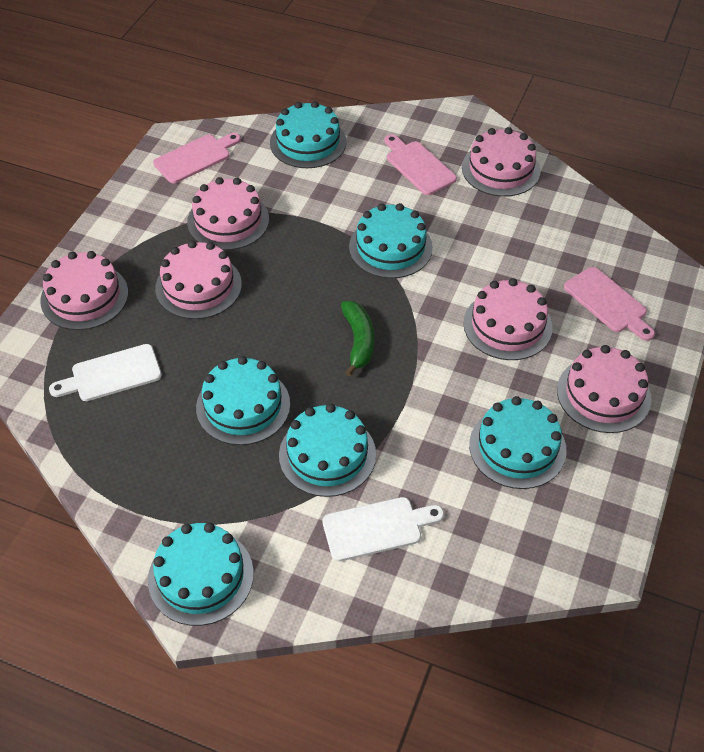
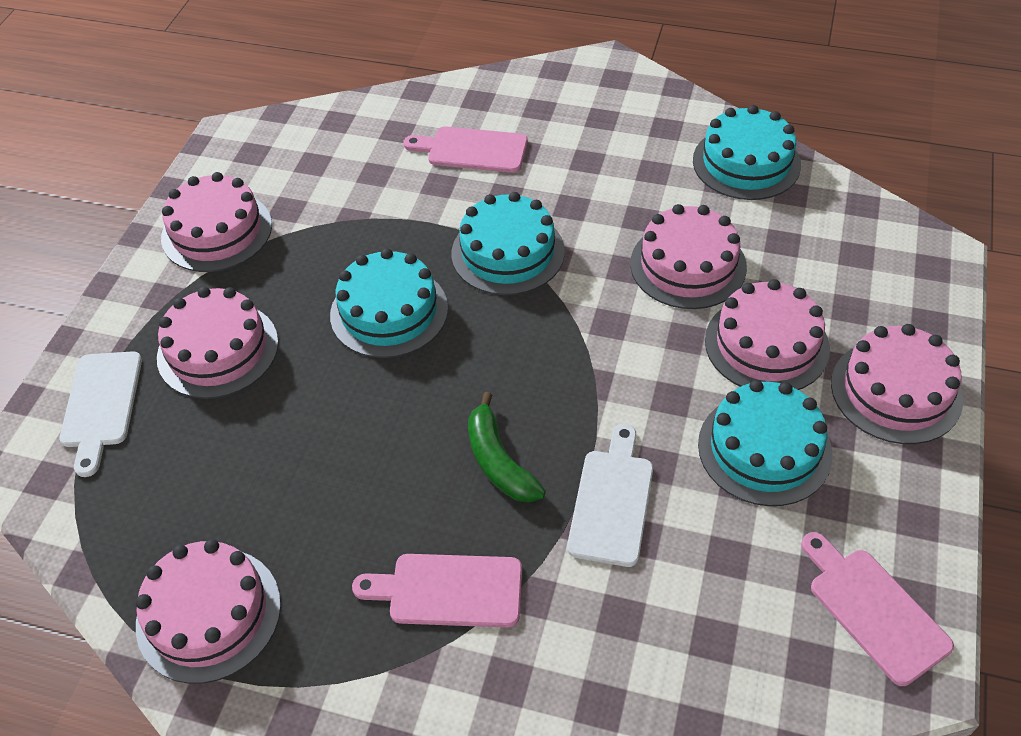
turquoise cake: 6 -> 4

